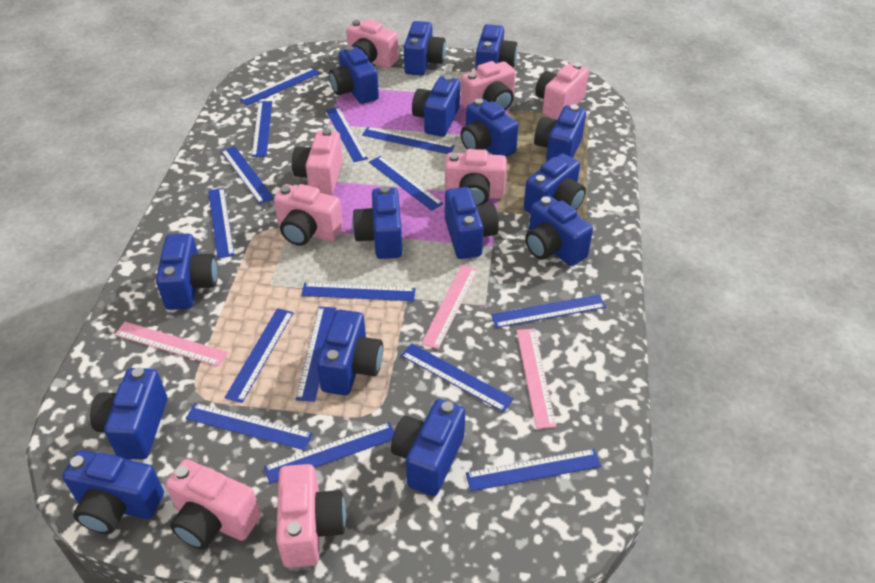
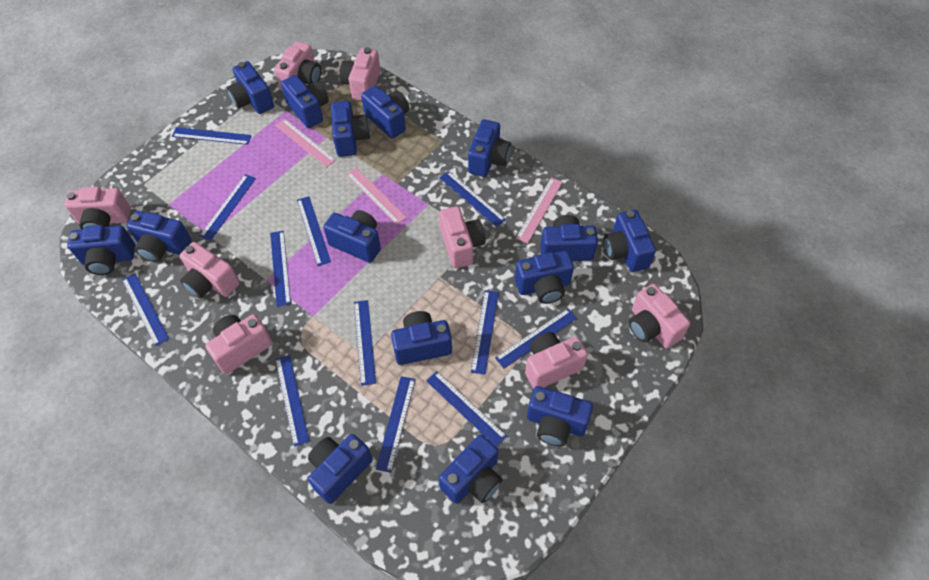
blue ruler: 15 -> 12

